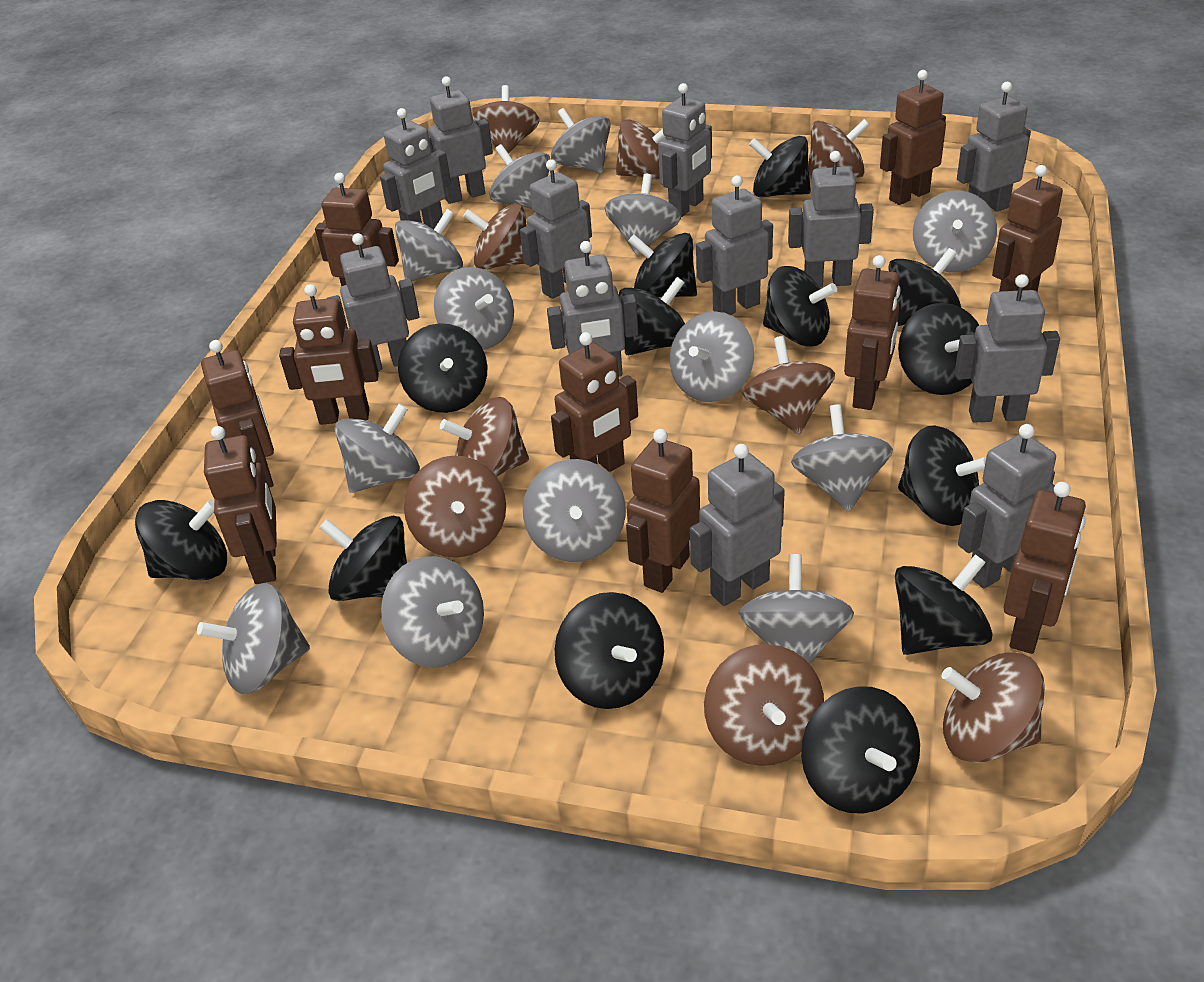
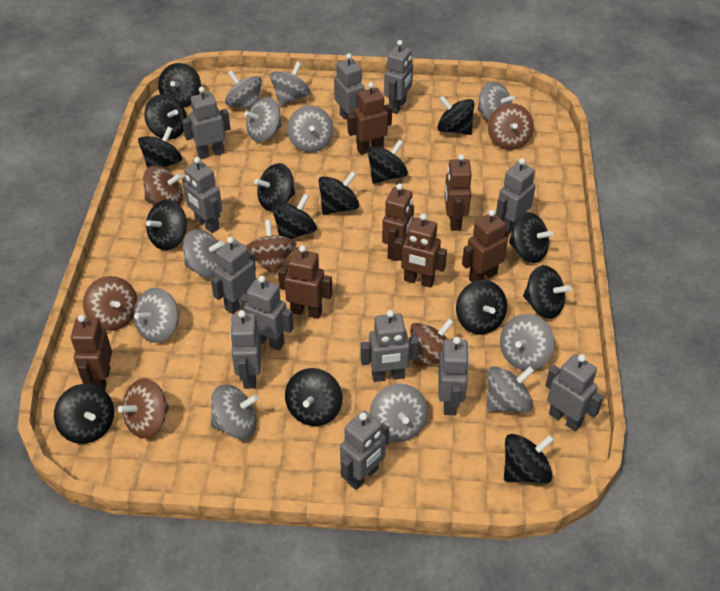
black spinning top: 13 -> 15
brown robot: 10 -> 7
brown spinning top: 9 -> 6
grey spinning top: 13 -> 11

